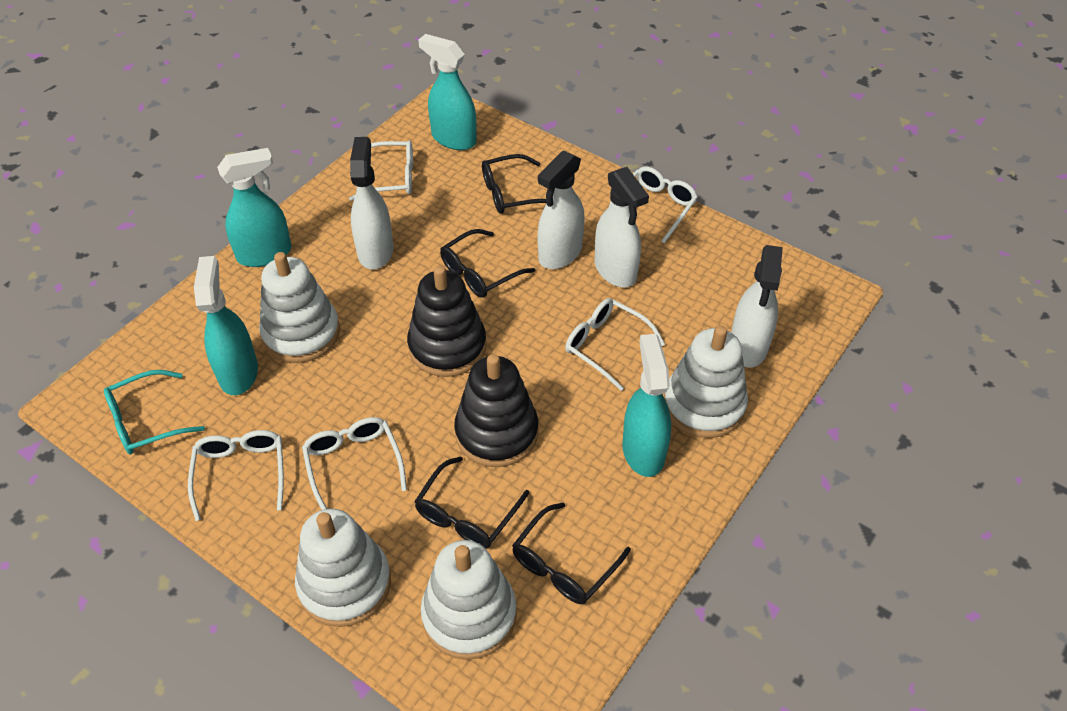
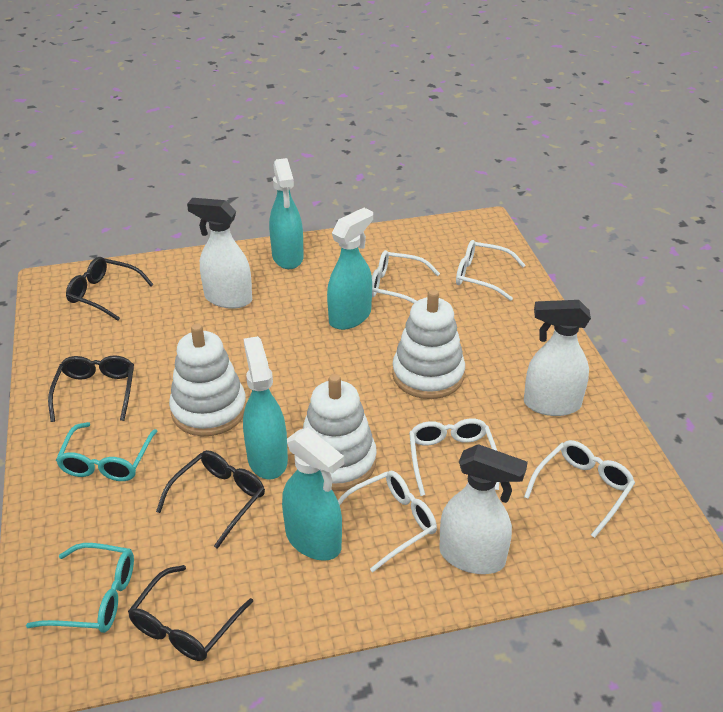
black stacking toy: 2 -> 0
turquoise glasses: 1 -> 2
white spray bottle: 4 -> 3
white stacking toy: 4 -> 3

